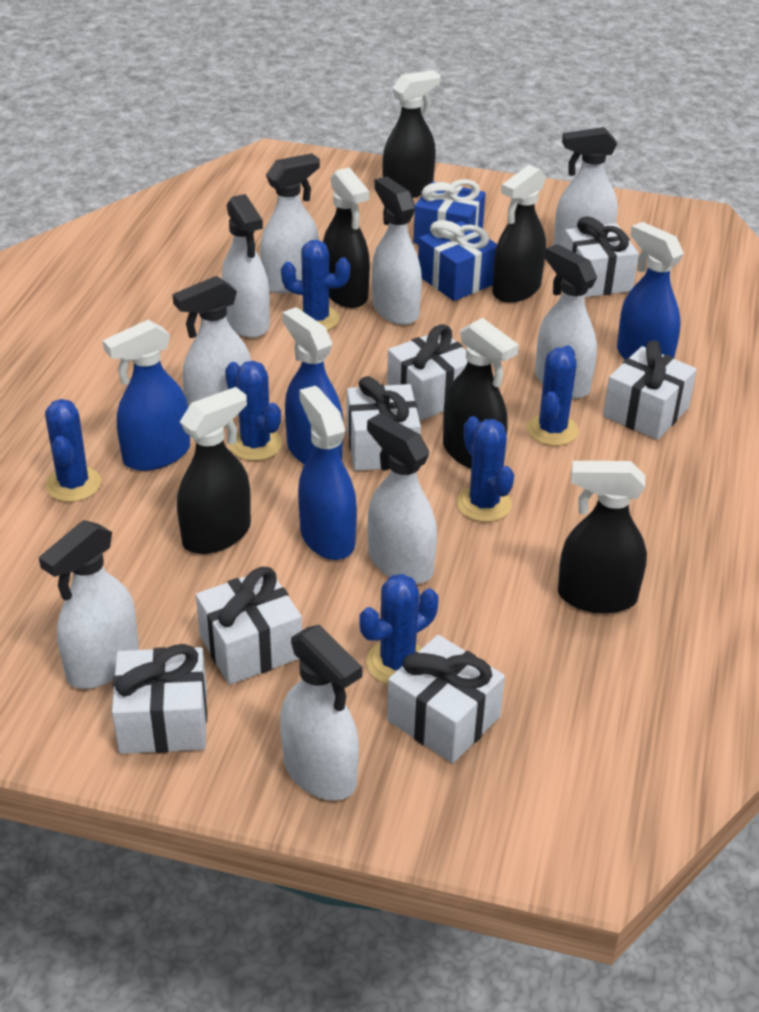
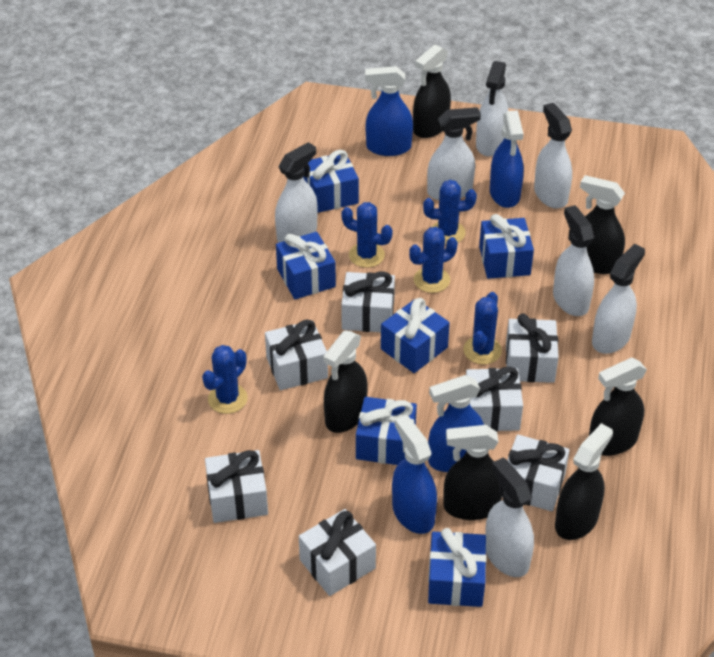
blue cactus: 6 -> 5
blue gift: 2 -> 6
white spray bottle: 9 -> 7

